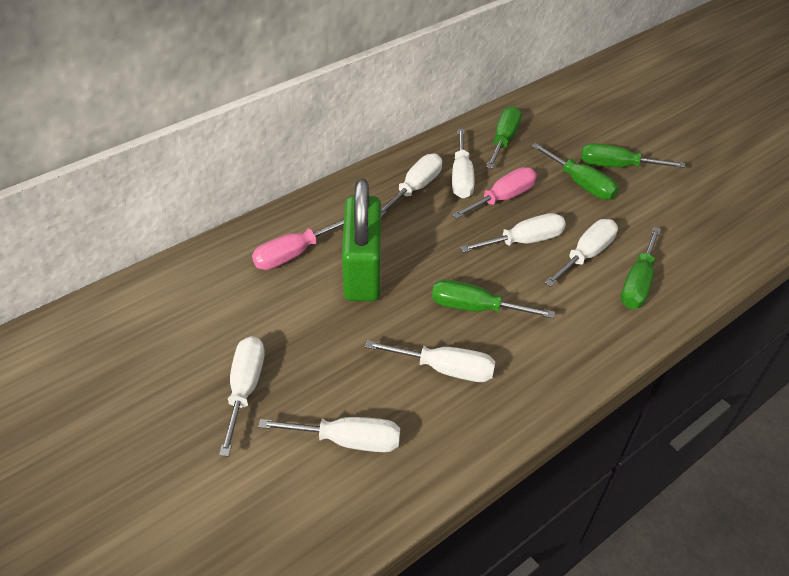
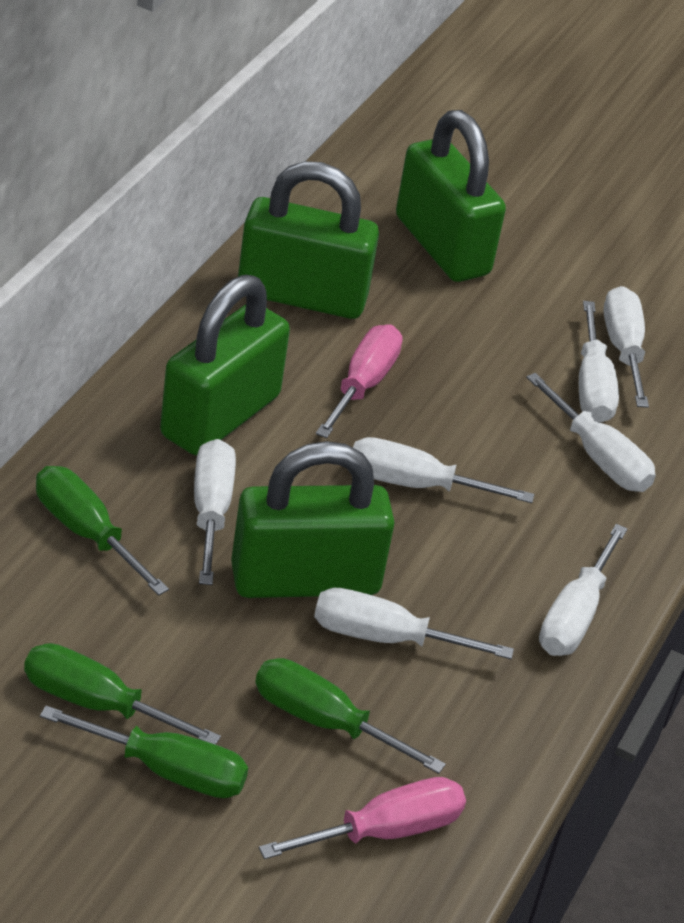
green padlock: 1 -> 4
green screwdriver: 5 -> 4

